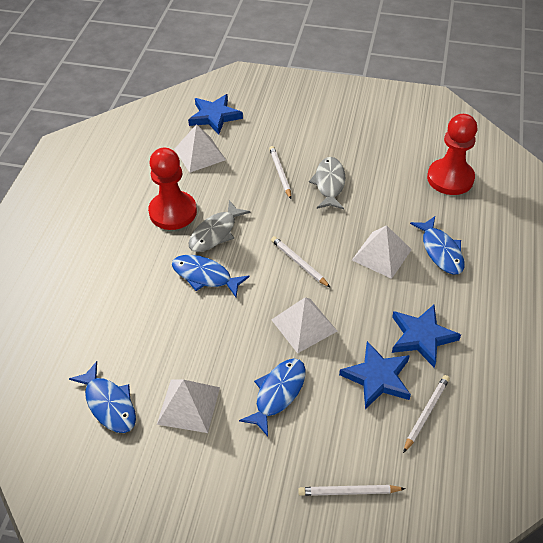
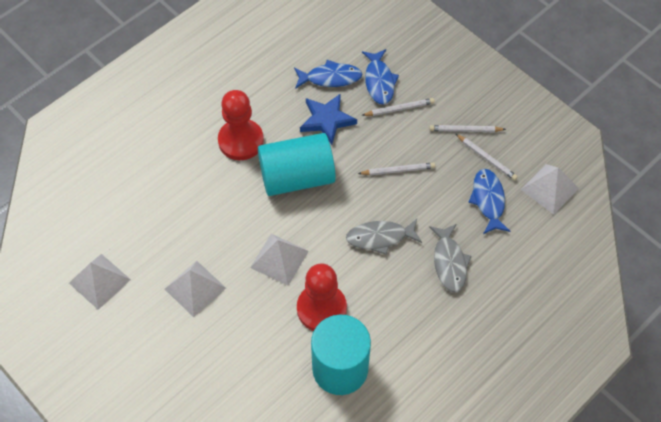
blue fish: 4 -> 3
blue star: 3 -> 1
turquoise cylinder: 0 -> 2

